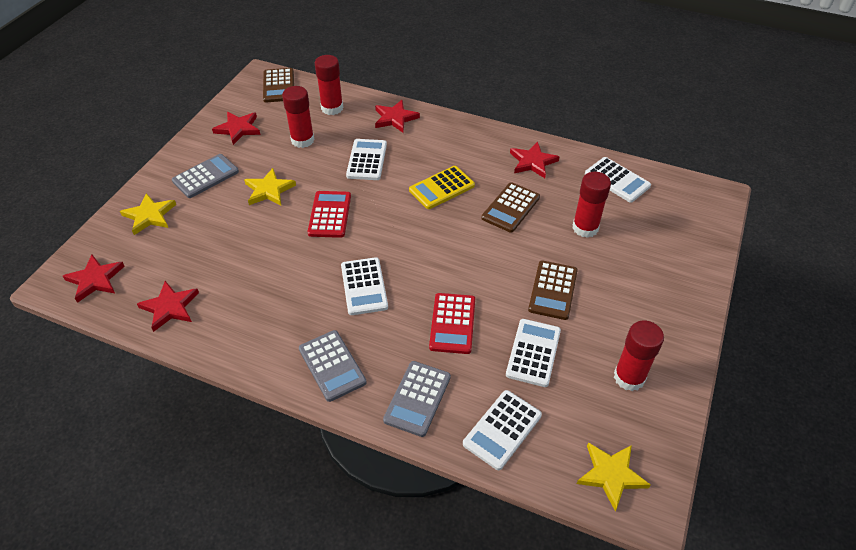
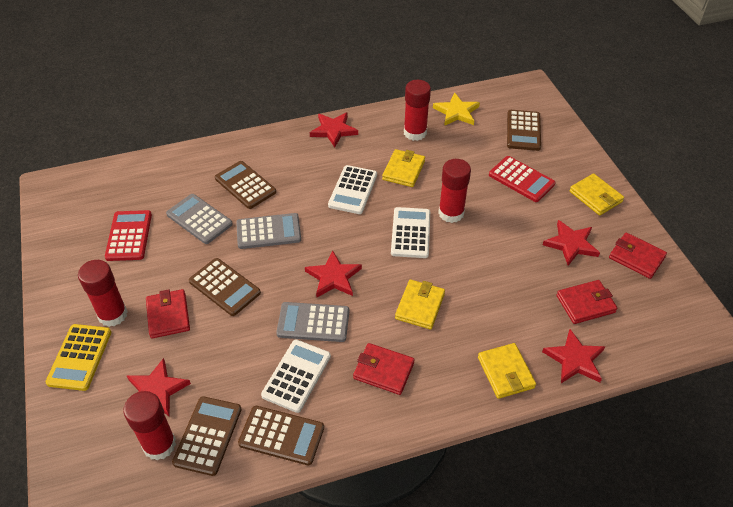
brown calculator: 3 -> 5
red wallet: 0 -> 4
white calculator: 5 -> 3
yellow star: 3 -> 1
yellow wallet: 0 -> 4

